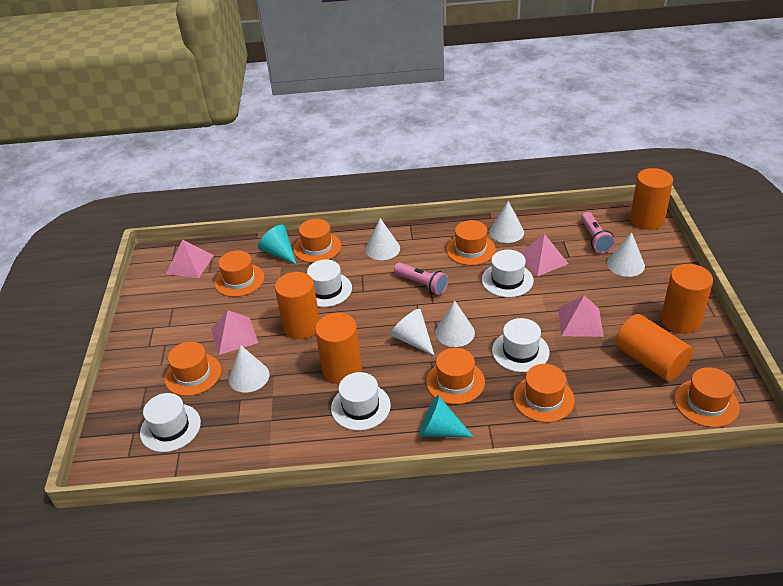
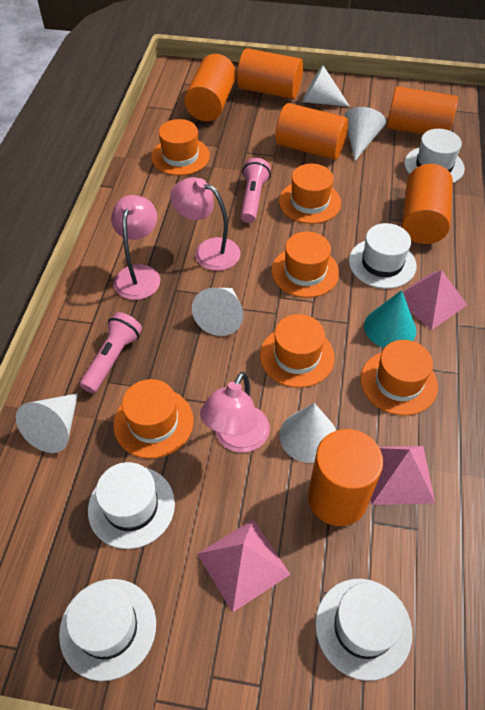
orange cylinder: 5 -> 6
orange hat: 7 -> 6
pink lamp: 0 -> 3
pink pyramid: 4 -> 3
turquoise cone: 2 -> 1
white cone: 6 -> 5

